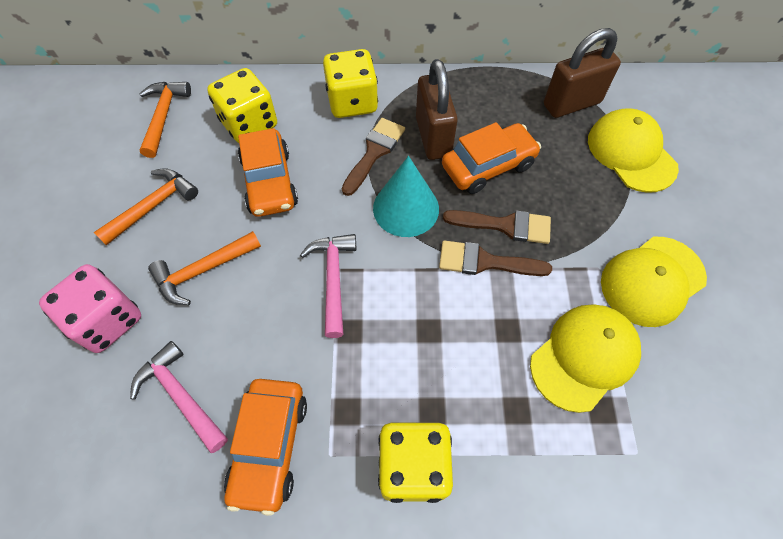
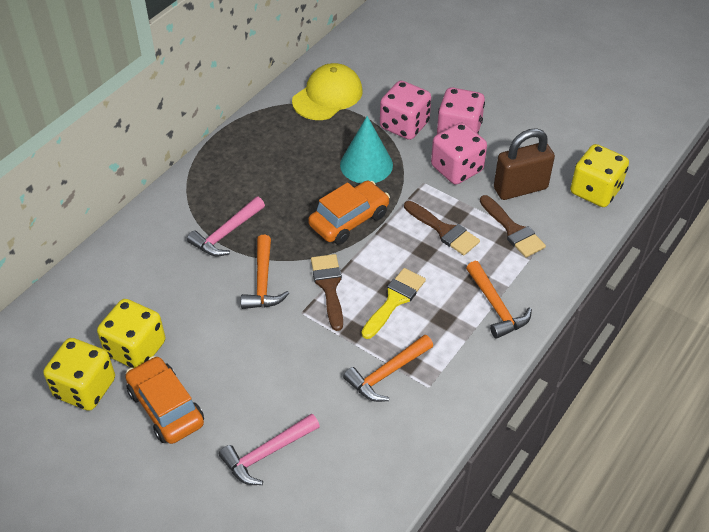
brown padlock: 2 -> 1
orange car: 3 -> 2
pink dice: 1 -> 3
yellow brush: 0 -> 1
yellow cap: 3 -> 1

